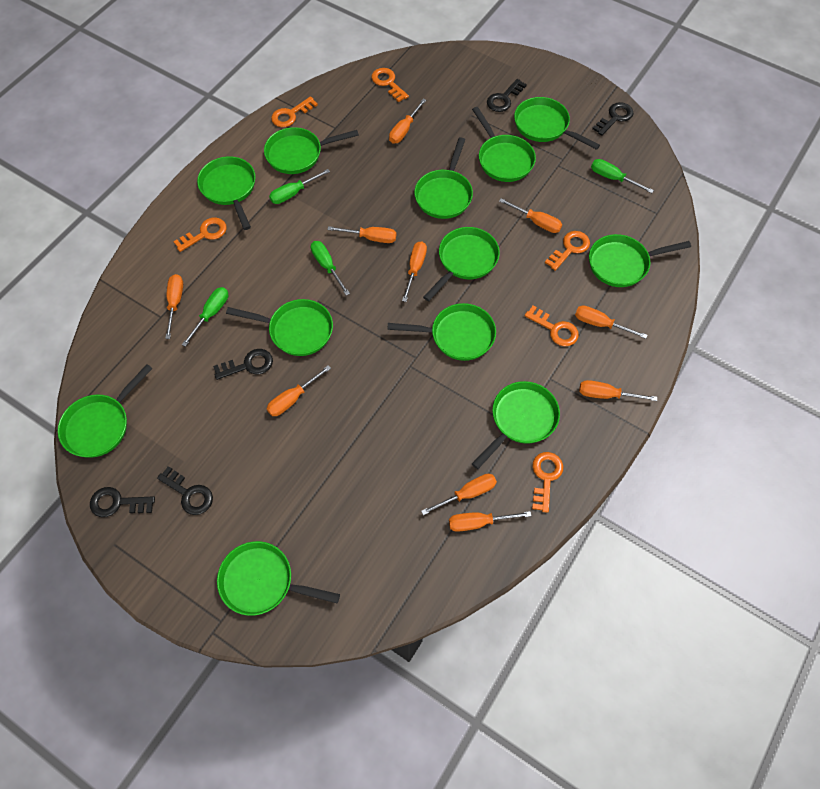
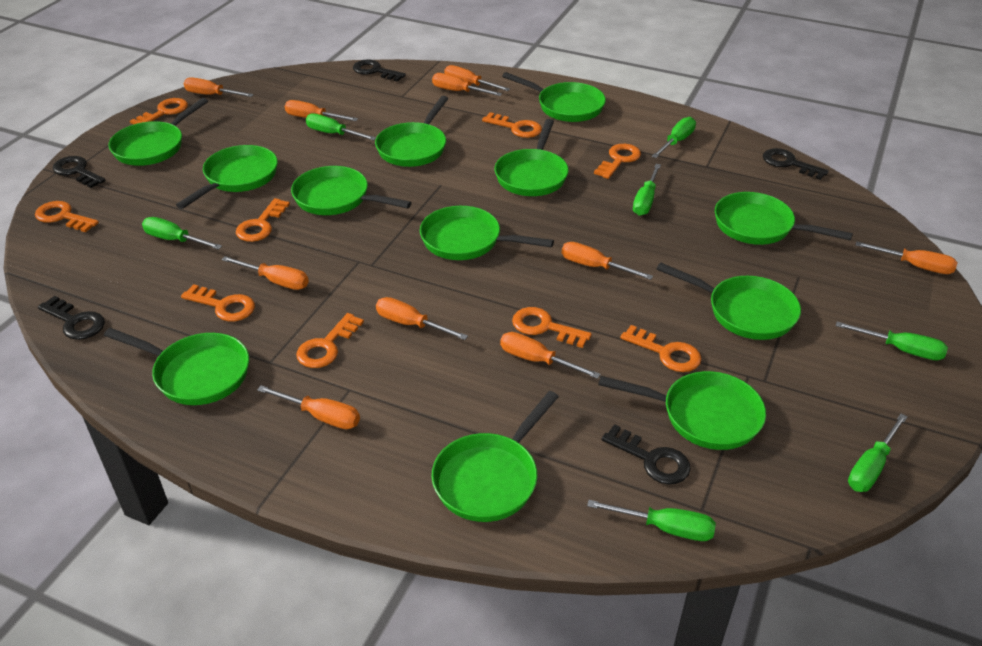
green screwdriver: 4 -> 7
orange key: 6 -> 9

